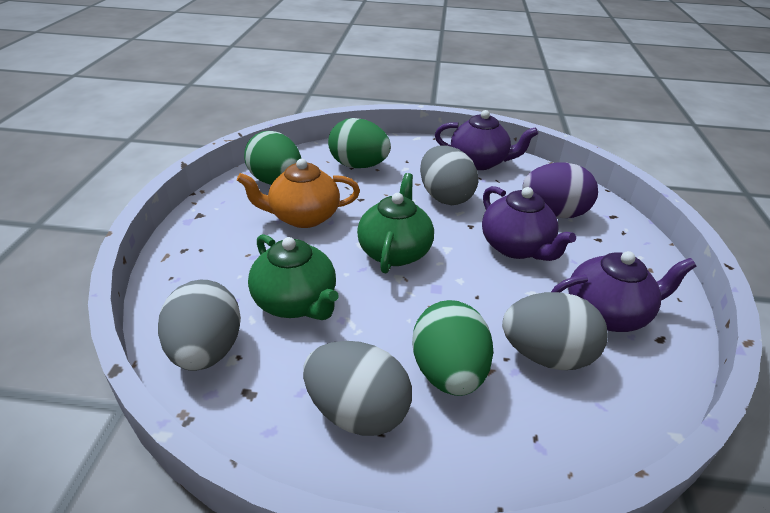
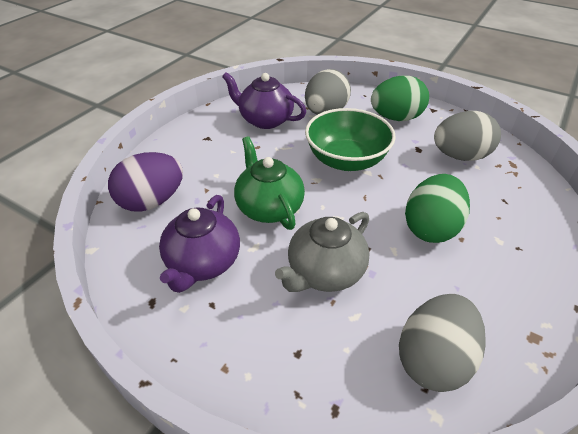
green bowl: 0 -> 1
green egg: 3 -> 2
green teapot: 2 -> 1
grey egg: 4 -> 3
grey teapot: 0 -> 1
orange teapot: 1 -> 0
purple teapot: 3 -> 2

